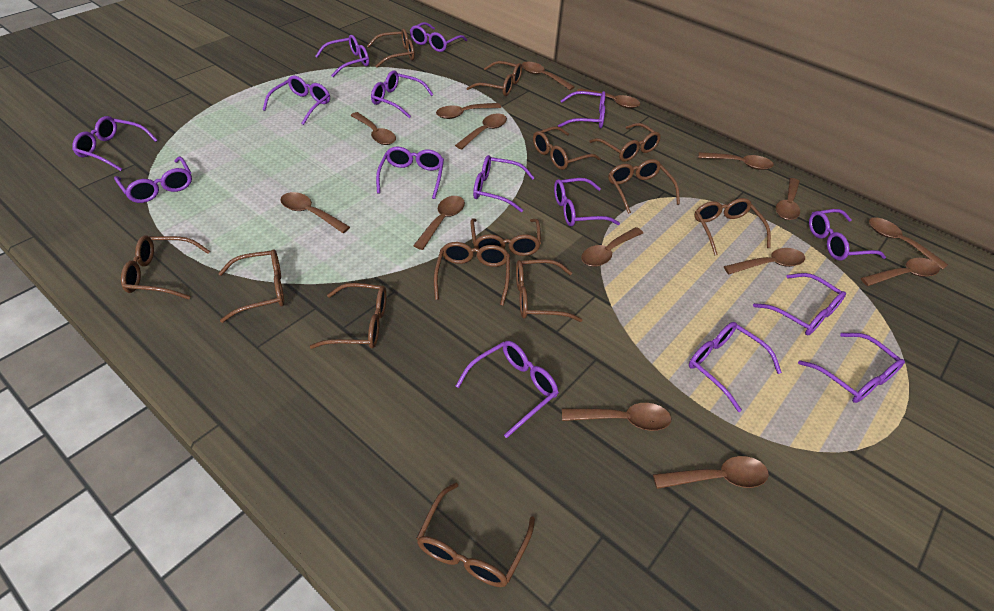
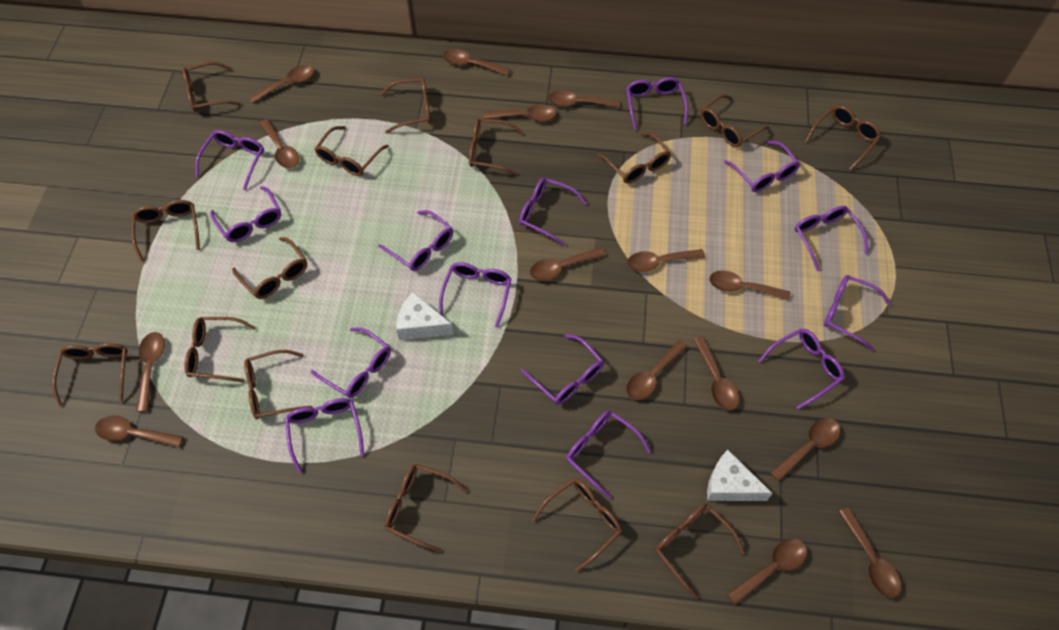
brown glasses: 13 -> 15
purple glasses: 15 -> 14
white cheese: 0 -> 2

